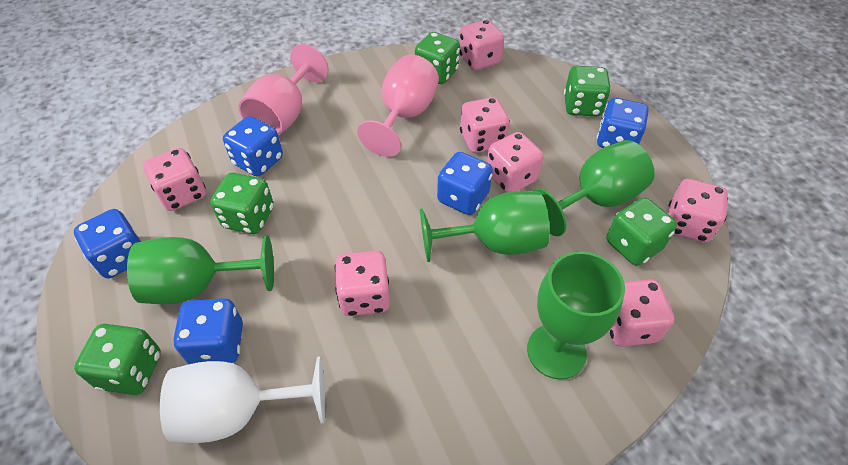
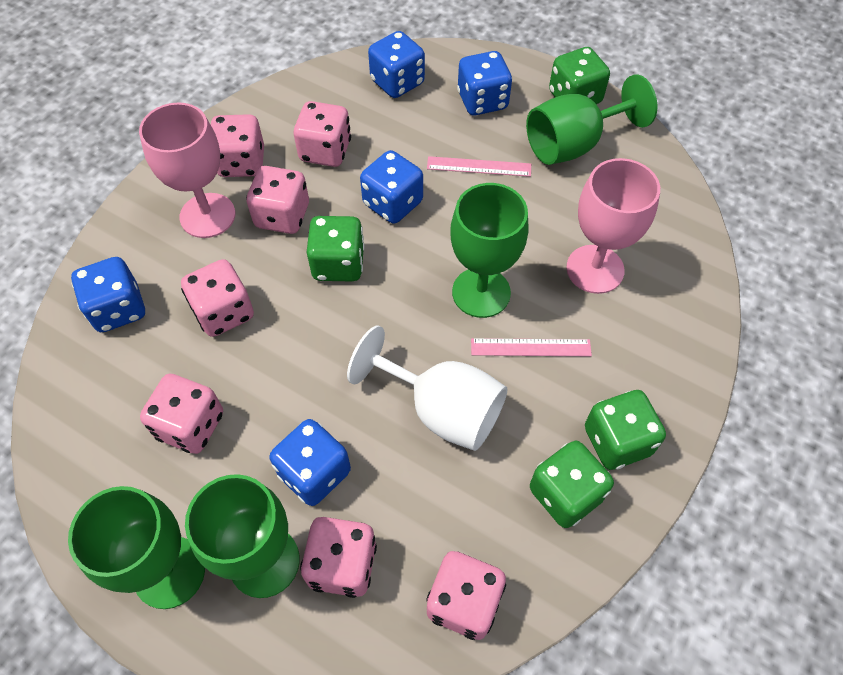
green dice: 5 -> 4
pink ruler: 0 -> 2

